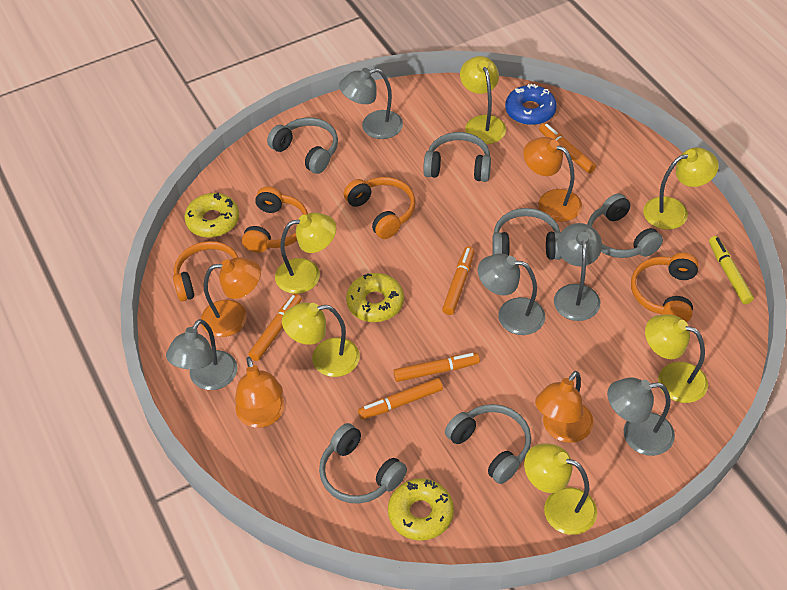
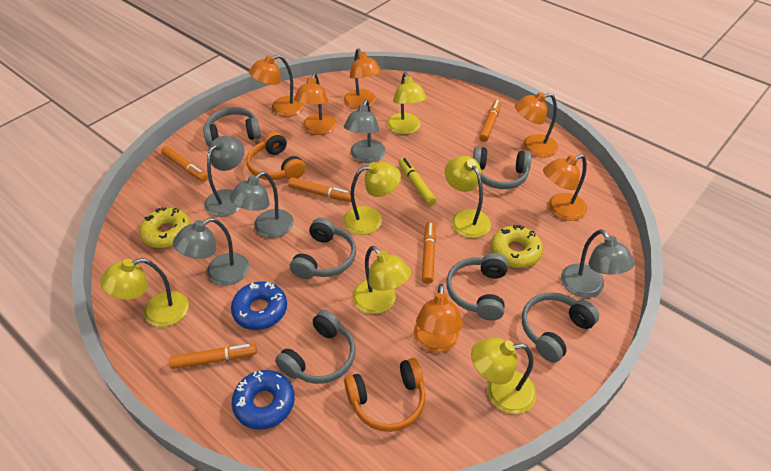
blue donut: 1 -> 2
orange headphones: 4 -> 2
orange lamp: 4 -> 6
yellow donut: 3 -> 2

